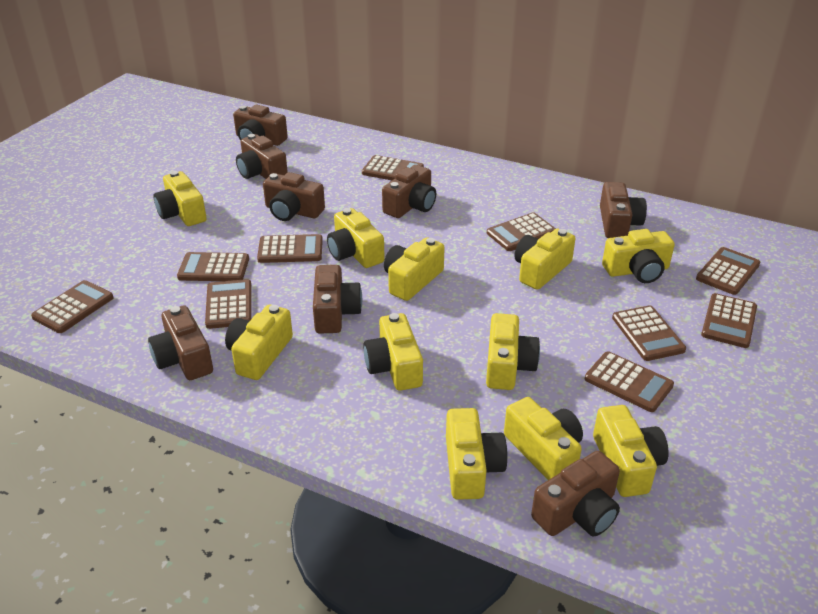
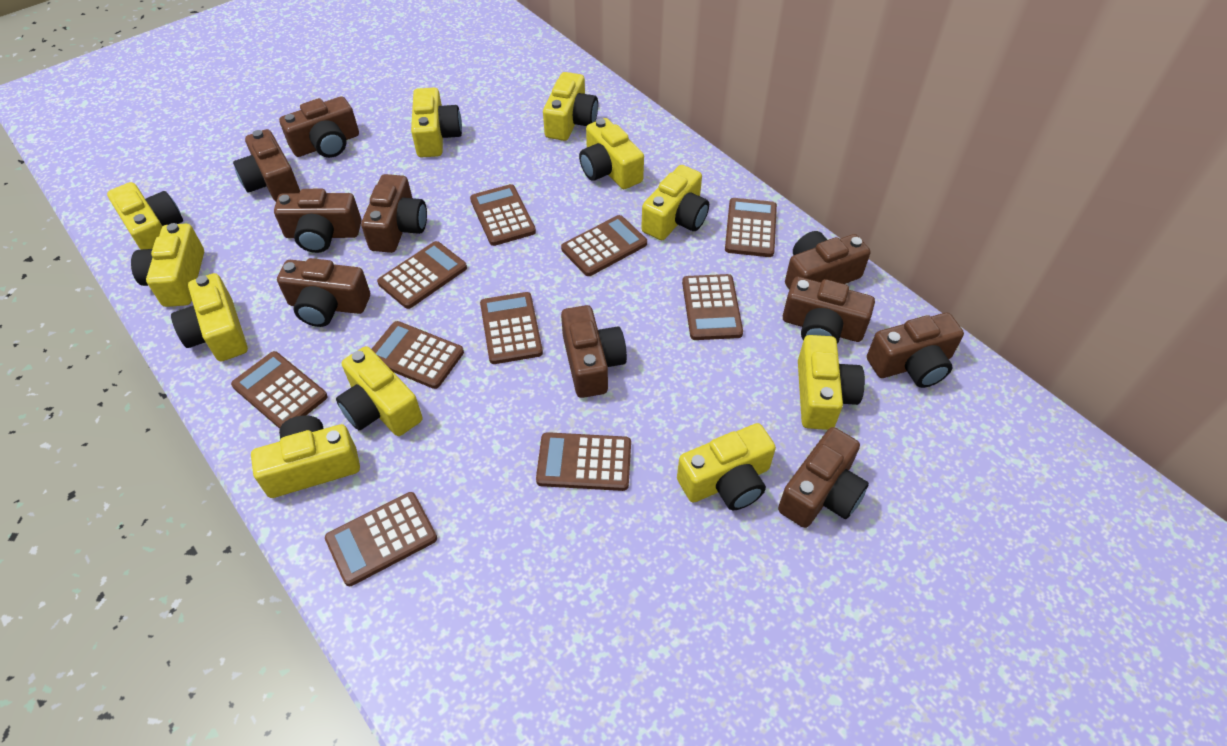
brown camera: 8 -> 10

